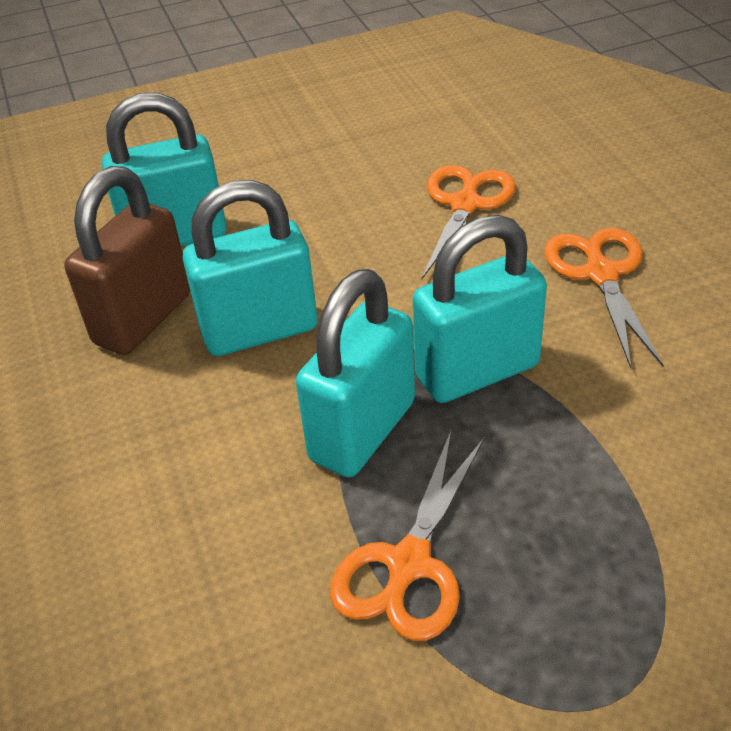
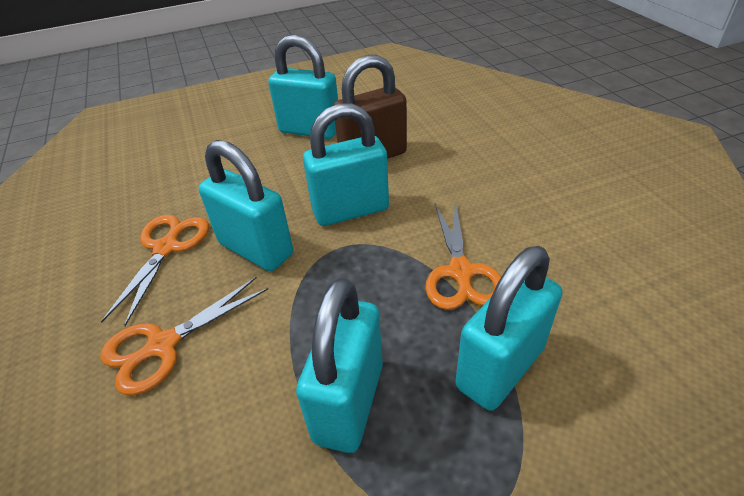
turquoise padlock: 4 -> 5

